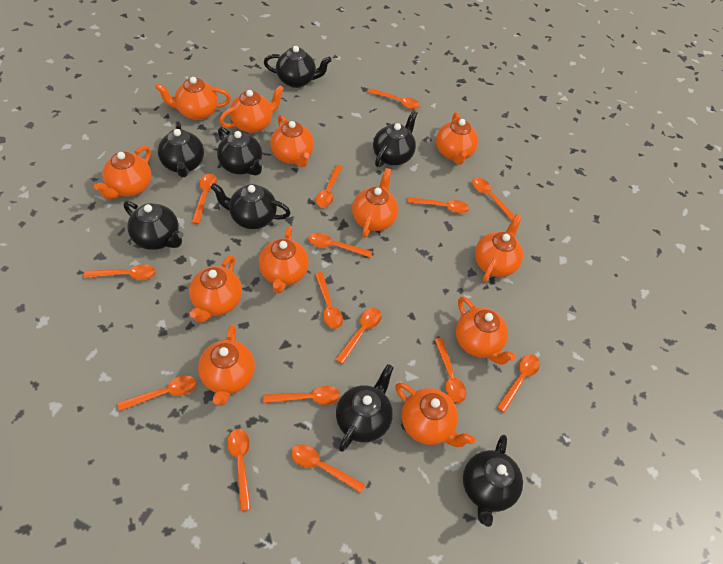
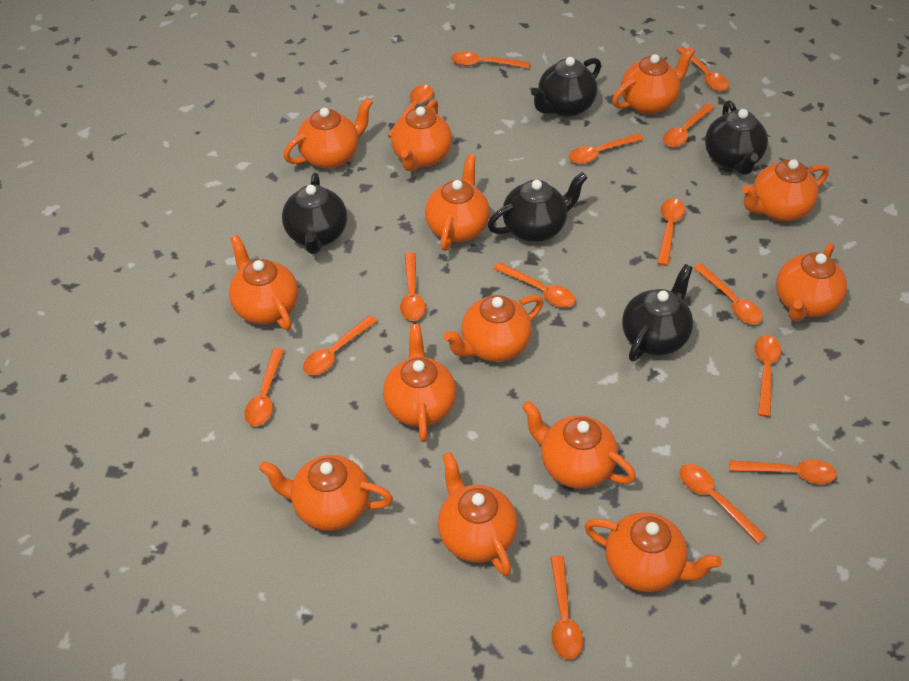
black teapot: 8 -> 5
orange teapot: 12 -> 13

